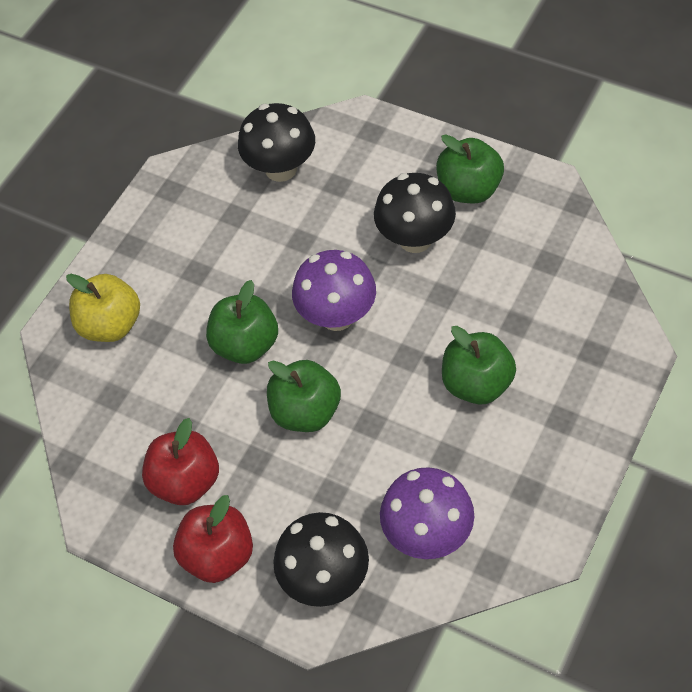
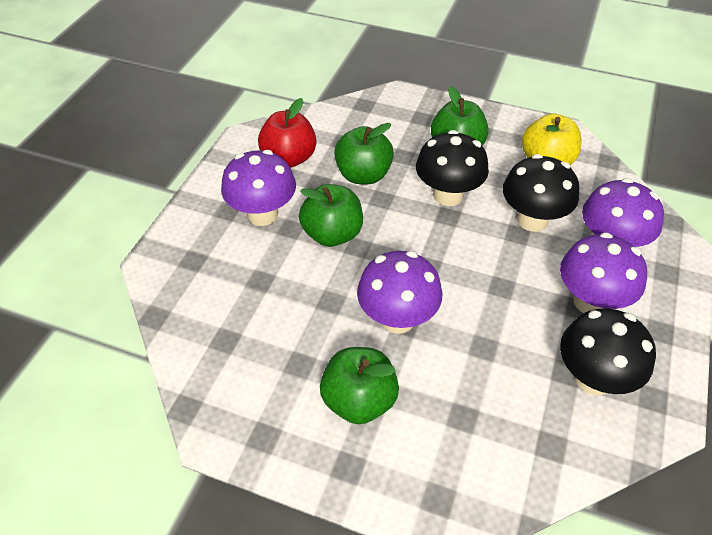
purple mushroom: 2 -> 4
red apple: 2 -> 1

